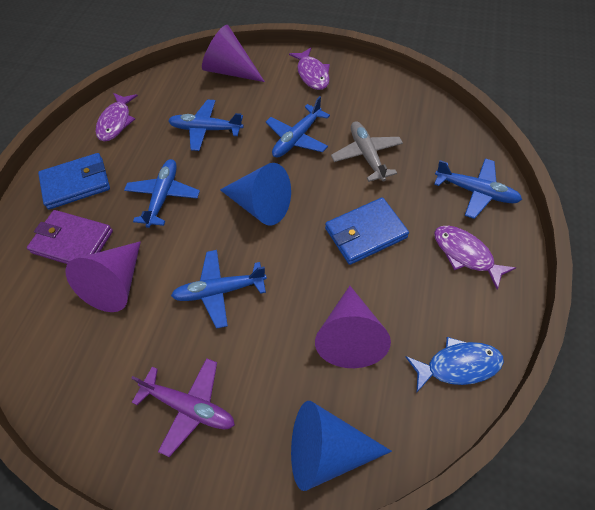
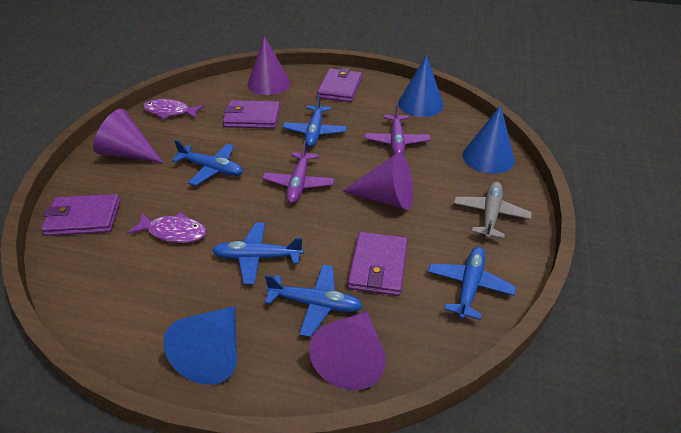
blue cone: 2 -> 3
blue fish: 1 -> 0
blue wallet: 2 -> 0
purple cone: 3 -> 4
purple fish: 3 -> 2
purple plane: 1 -> 2
purple wallet: 1 -> 4

